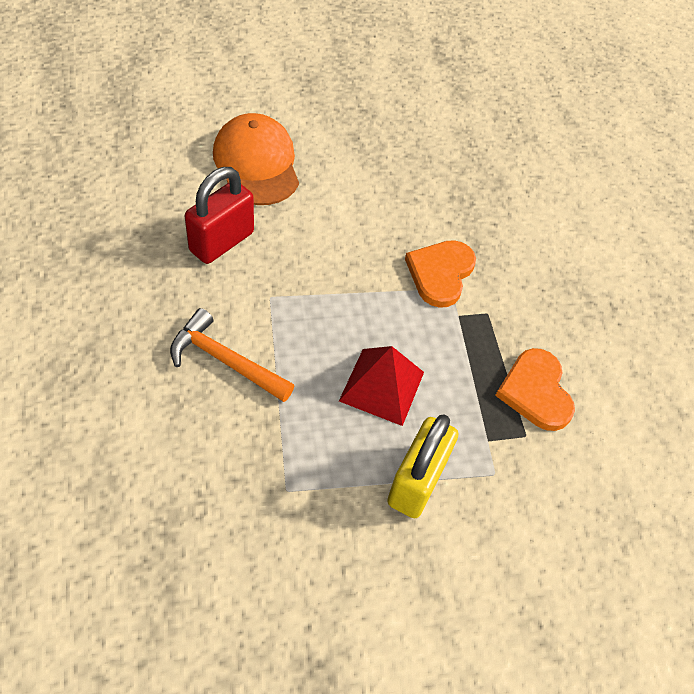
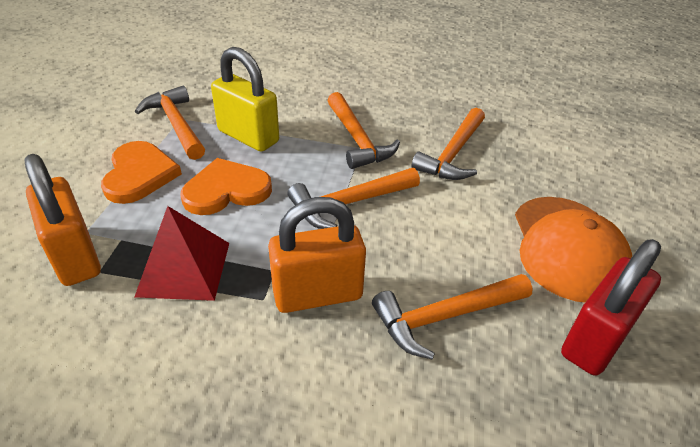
orange hammer: 1 -> 5
orange padlock: 0 -> 2

